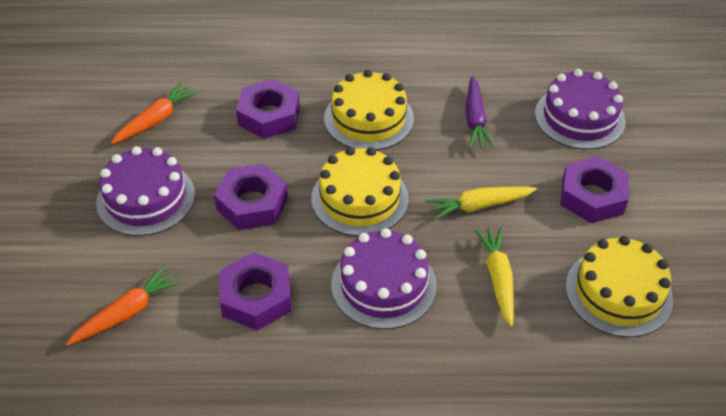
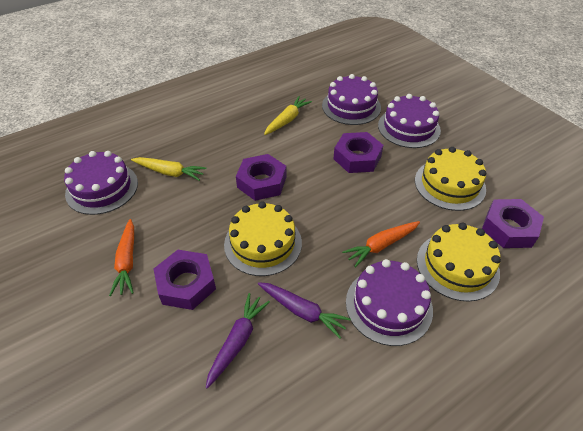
purple cake: 3 -> 4
purple carrot: 1 -> 2

